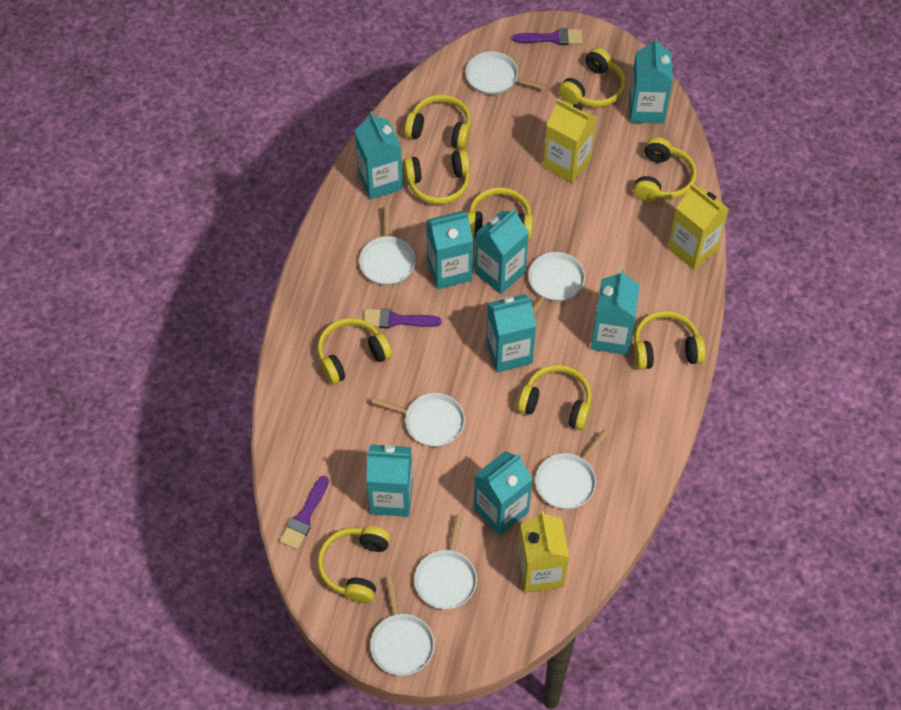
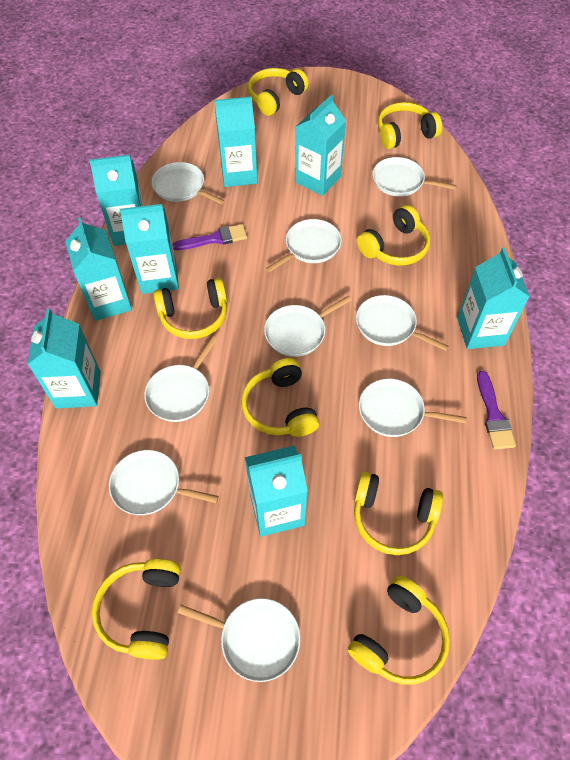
purple brush: 3 -> 2
white pan: 7 -> 9
yellow carton: 3 -> 0
yellow headphones: 9 -> 8

